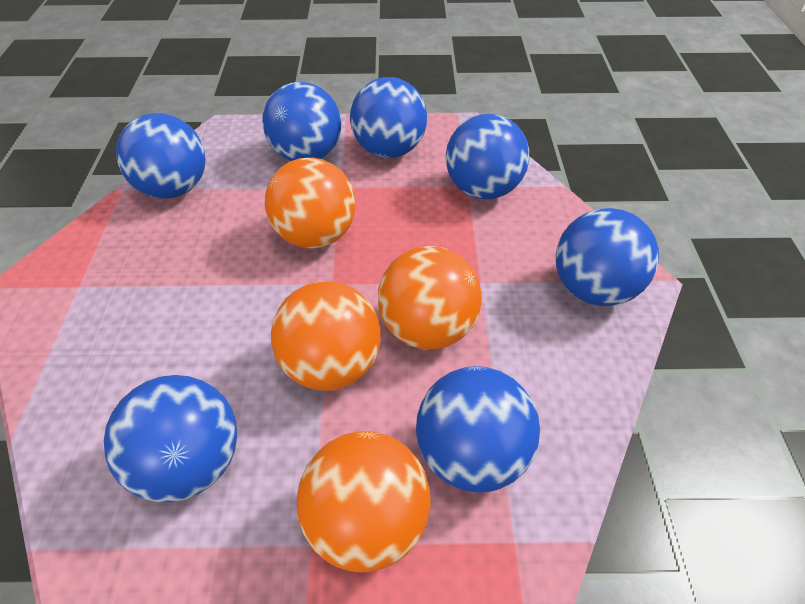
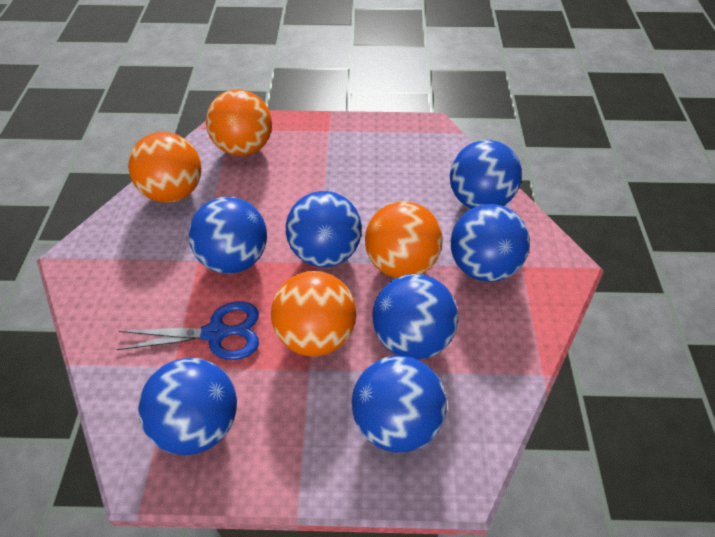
blue scissors: 0 -> 1

